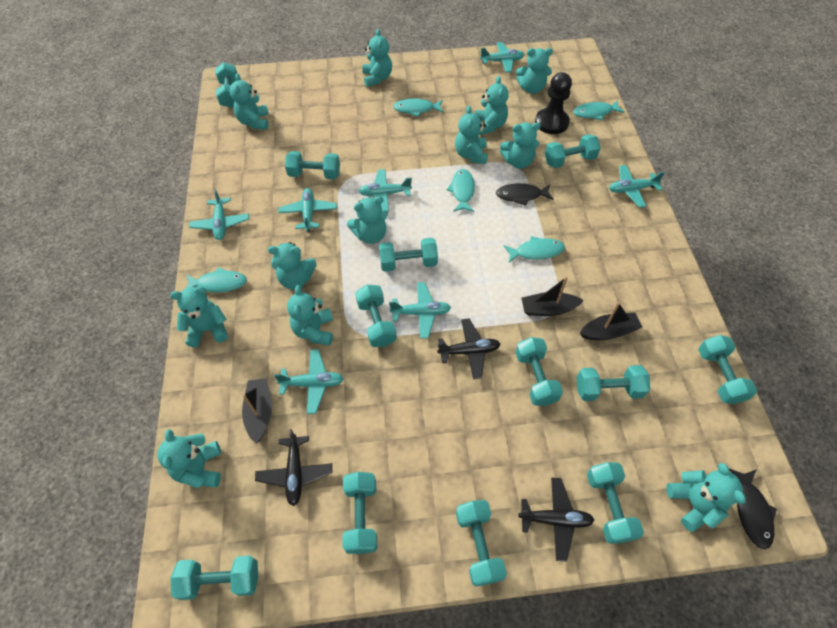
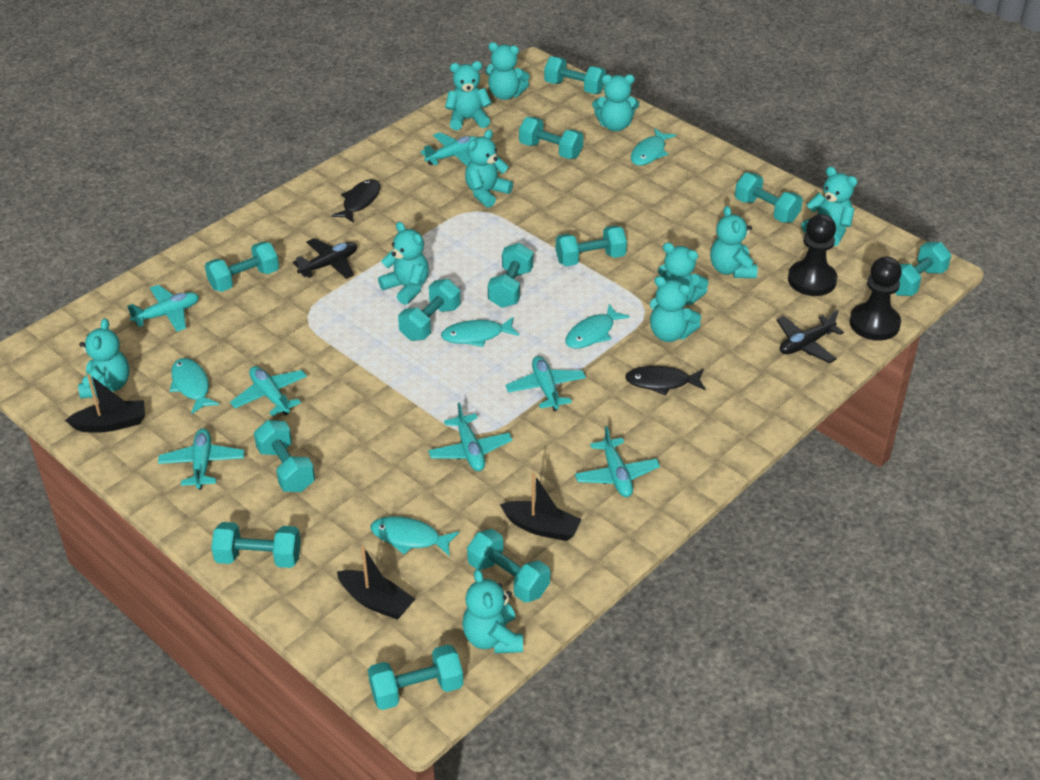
black pawn: 1 -> 2
black plane: 3 -> 2
turquoise teddy bear: 12 -> 11

